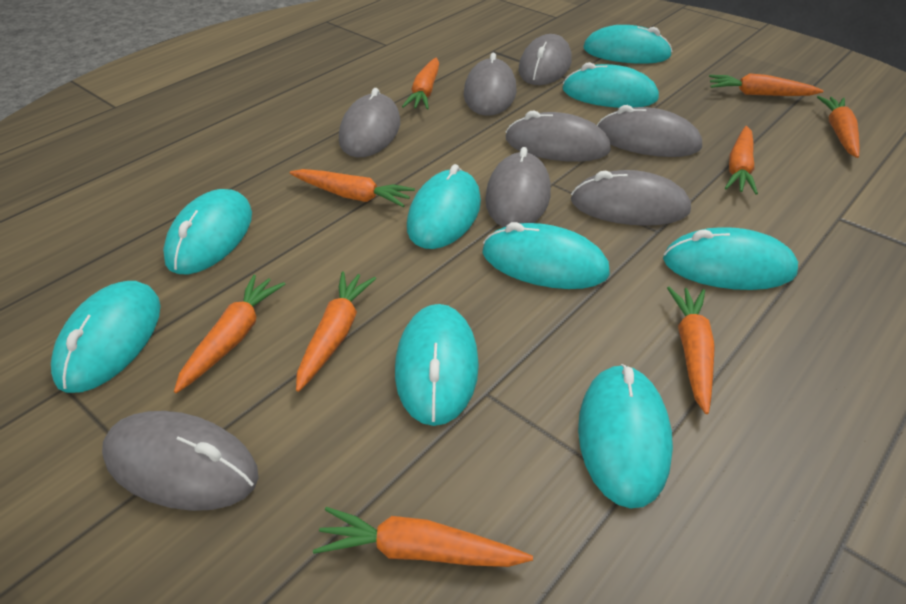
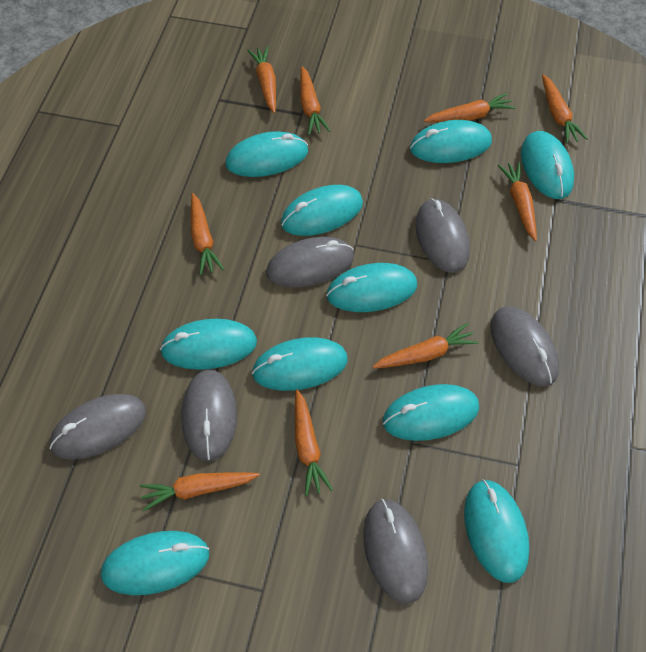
grey mouse: 8 -> 6
turquoise mouse: 9 -> 10

